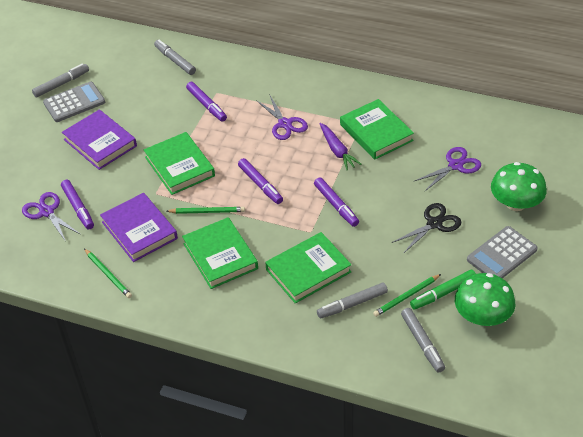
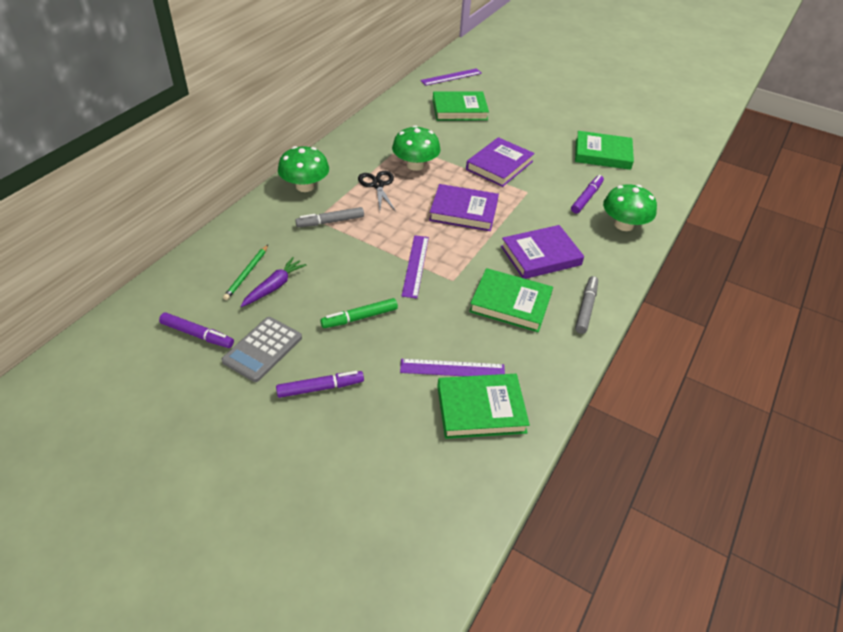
green mushroom: 2 -> 3
green pencil: 3 -> 1
grey calculator: 2 -> 1
grey marker: 4 -> 2
purple book: 2 -> 3
purple marker: 4 -> 3
purple ruler: 0 -> 3
purple scissors: 3 -> 0

